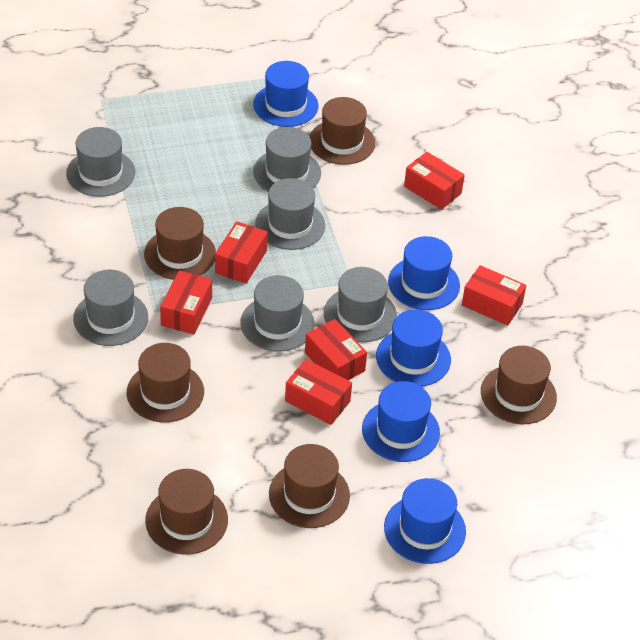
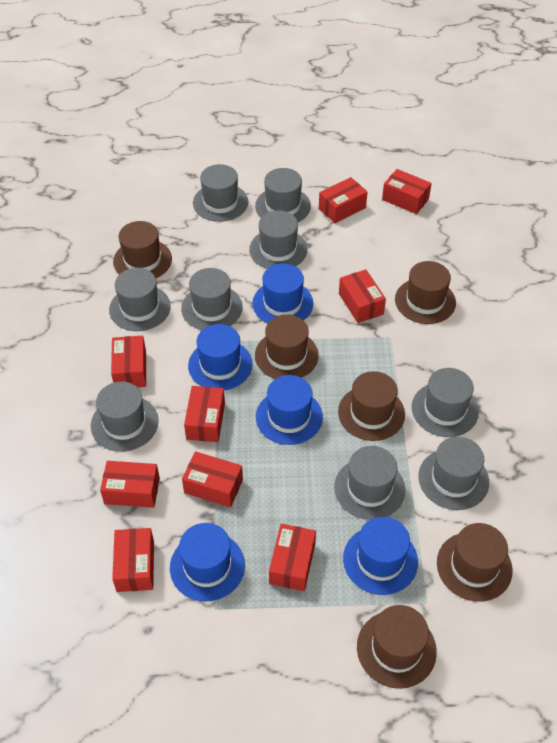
grey hat: 6 -> 9
red box: 6 -> 9

